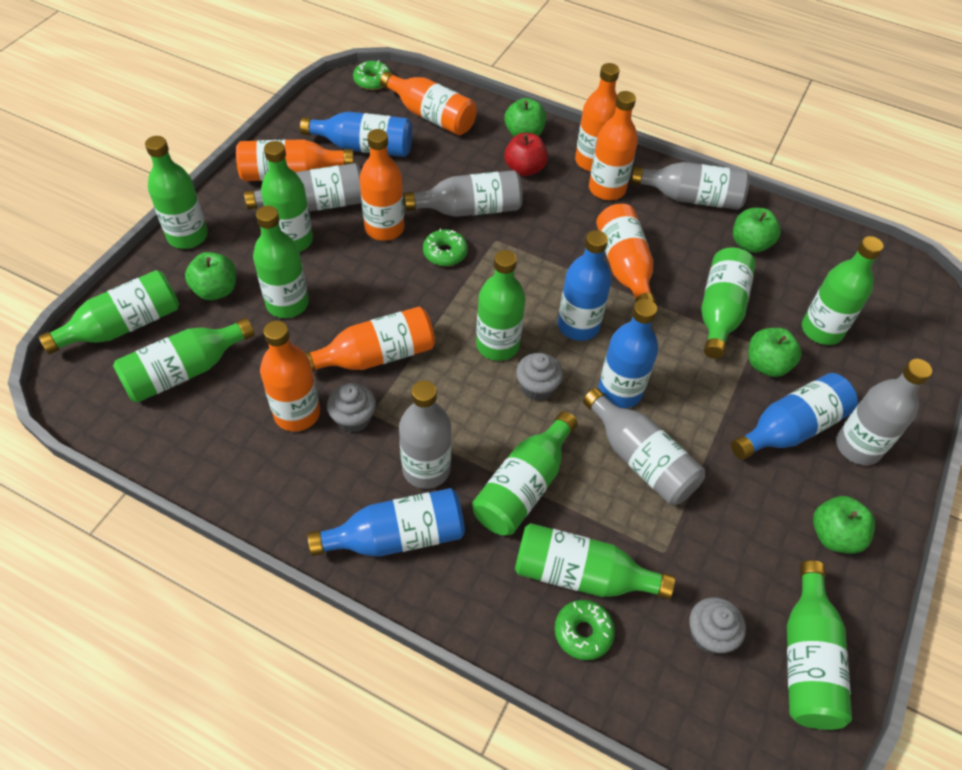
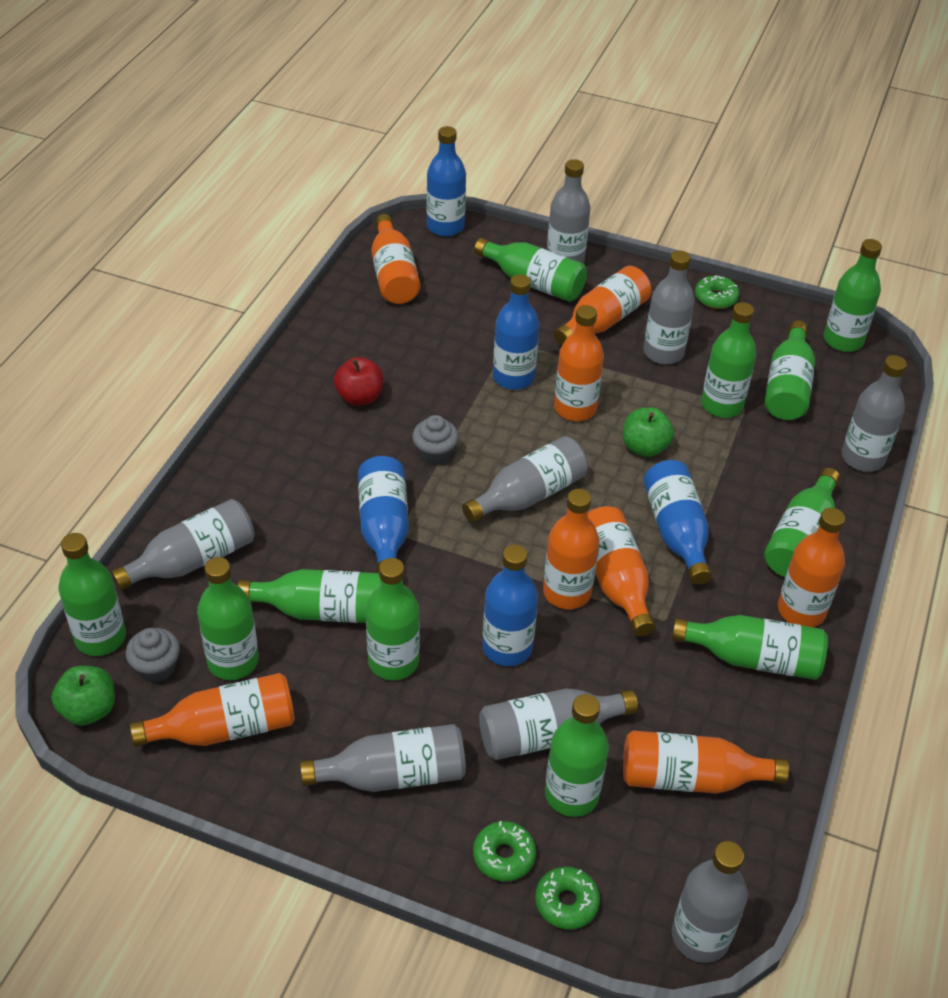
green apple: 5 -> 2
grey bottle: 6 -> 8
grey cupcake: 3 -> 2

